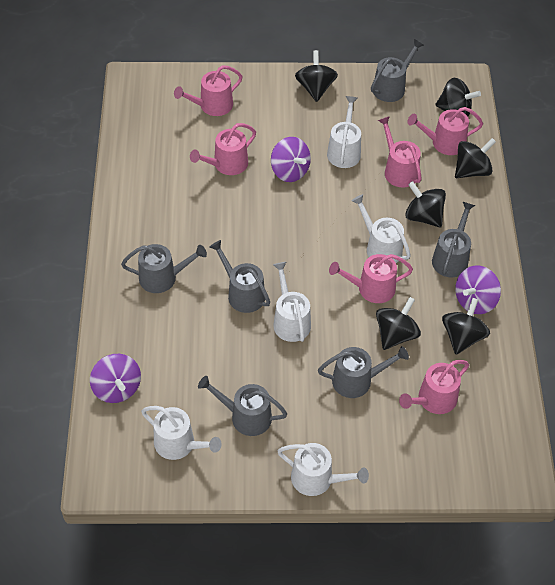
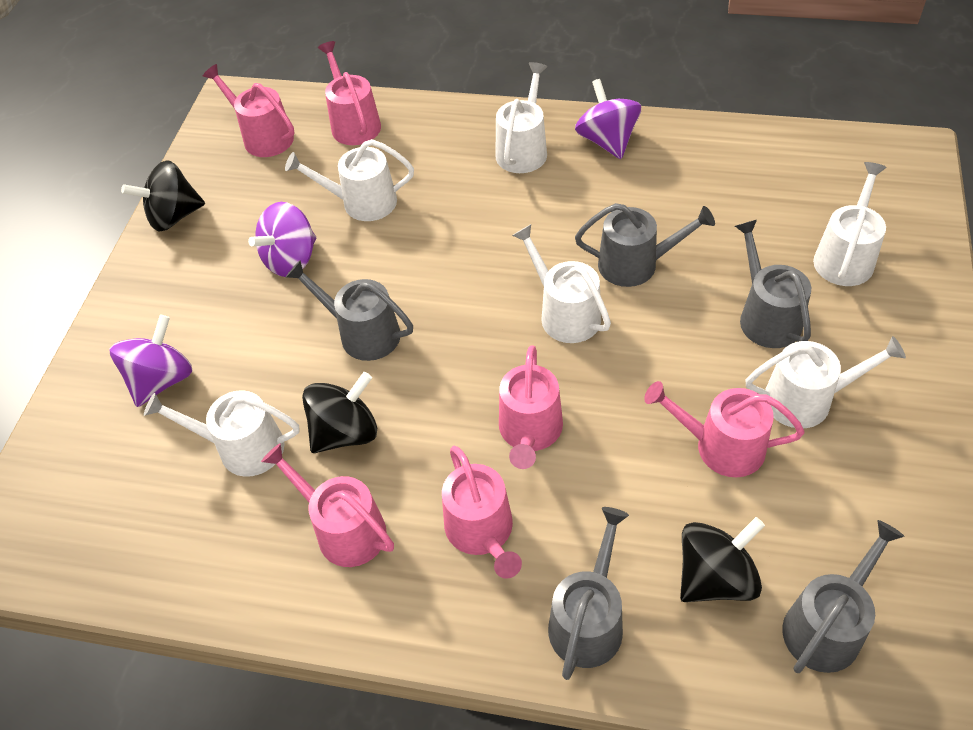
black spinning top: 6 -> 3
grey watering can: 6 -> 5
white watering can: 5 -> 6

